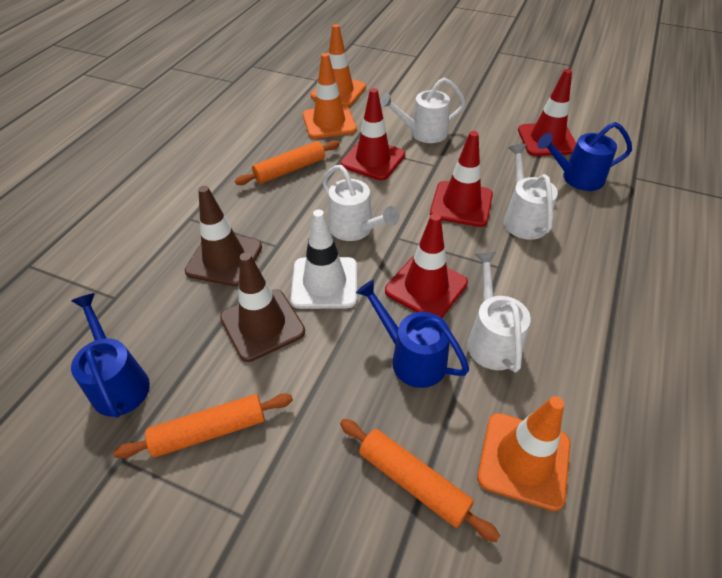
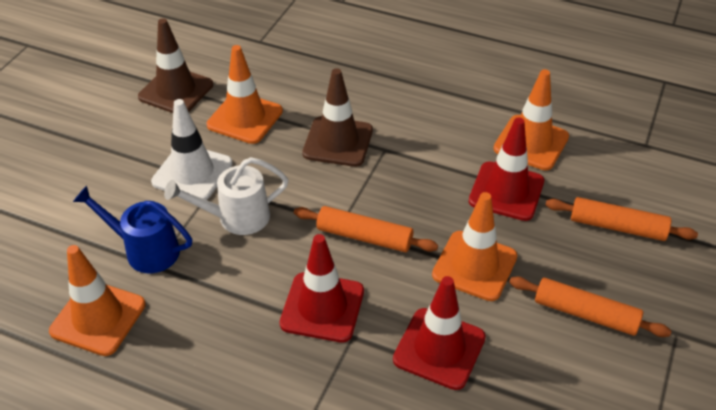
blue watering can: 3 -> 1
orange traffic cone: 3 -> 4
red traffic cone: 4 -> 3
white watering can: 4 -> 1

